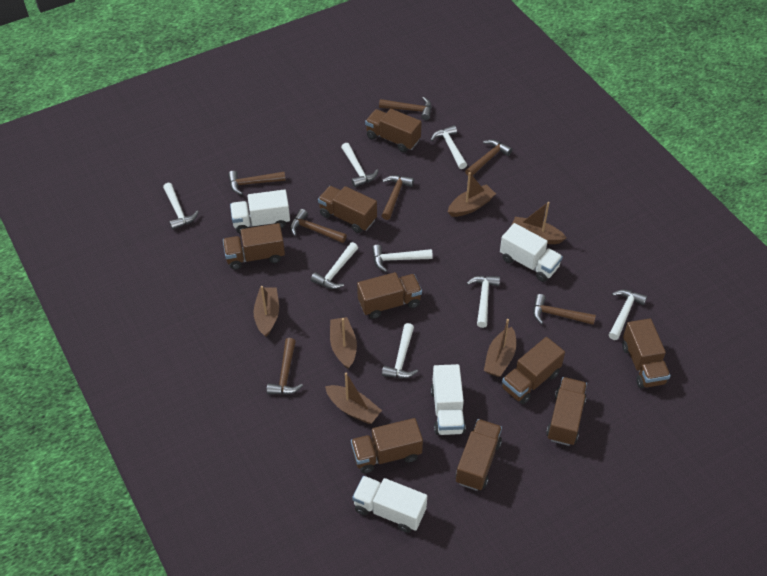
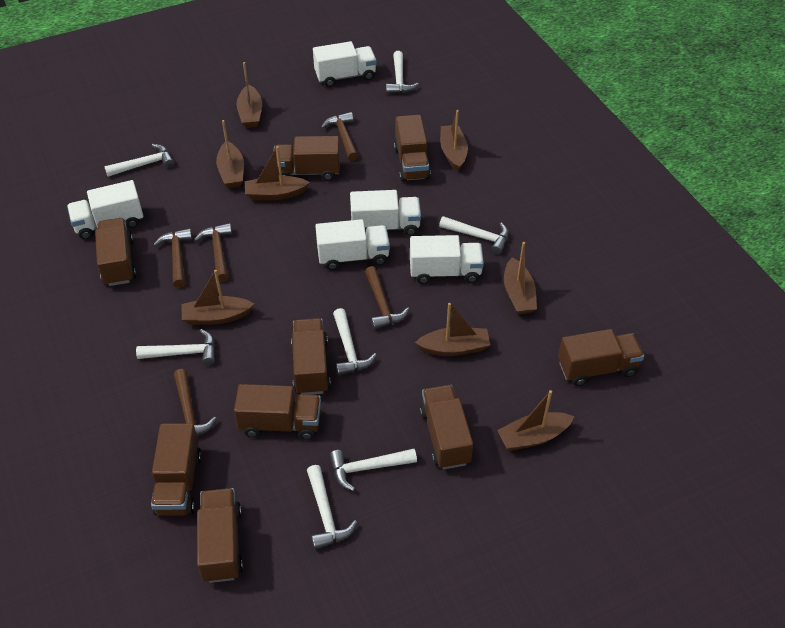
brown boat: 6 -> 8
brown hammer: 7 -> 5
white hammer: 8 -> 7
white truck: 4 -> 5

